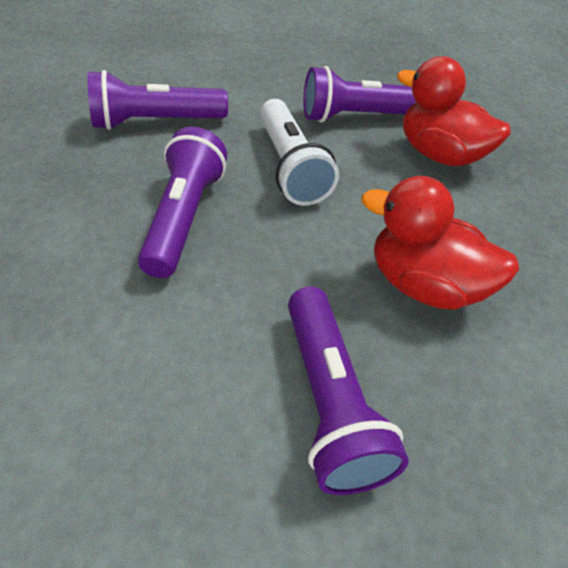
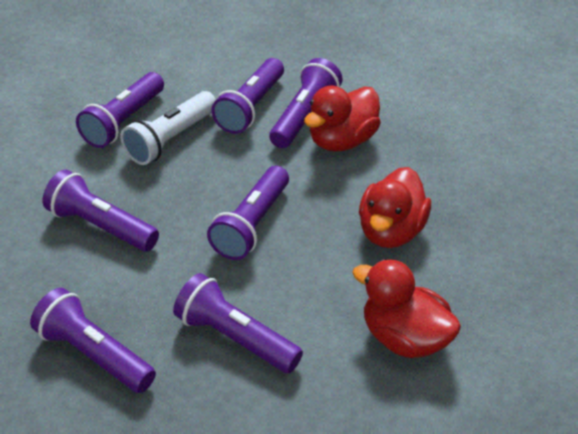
purple flashlight: 4 -> 7
red duck: 2 -> 3

